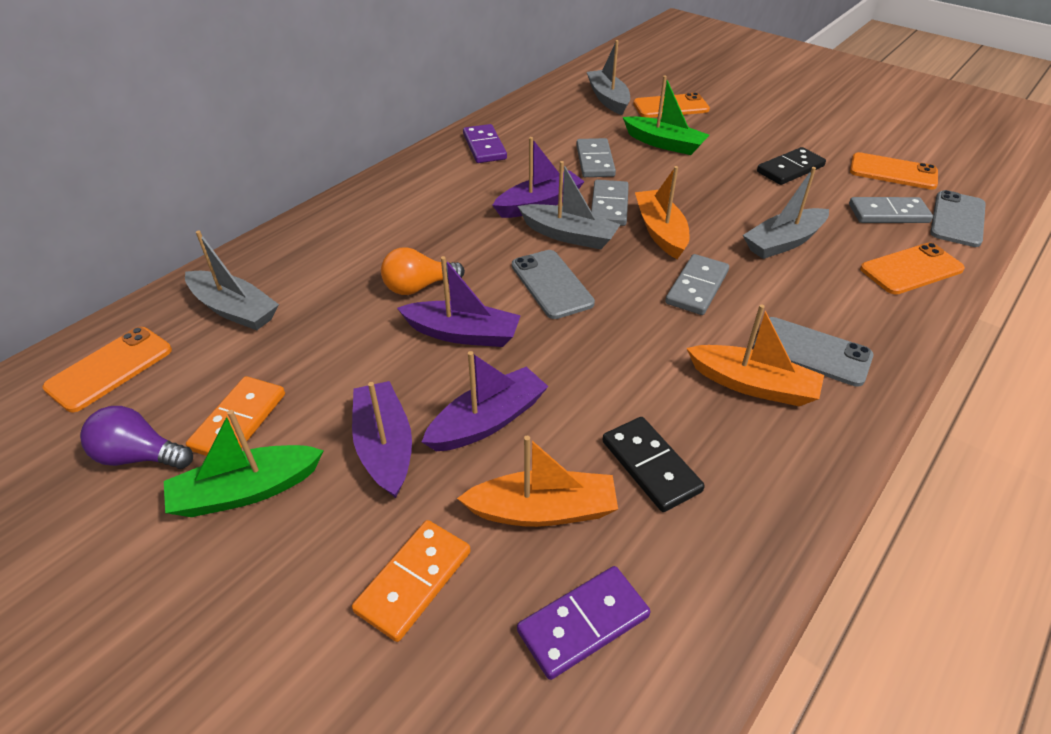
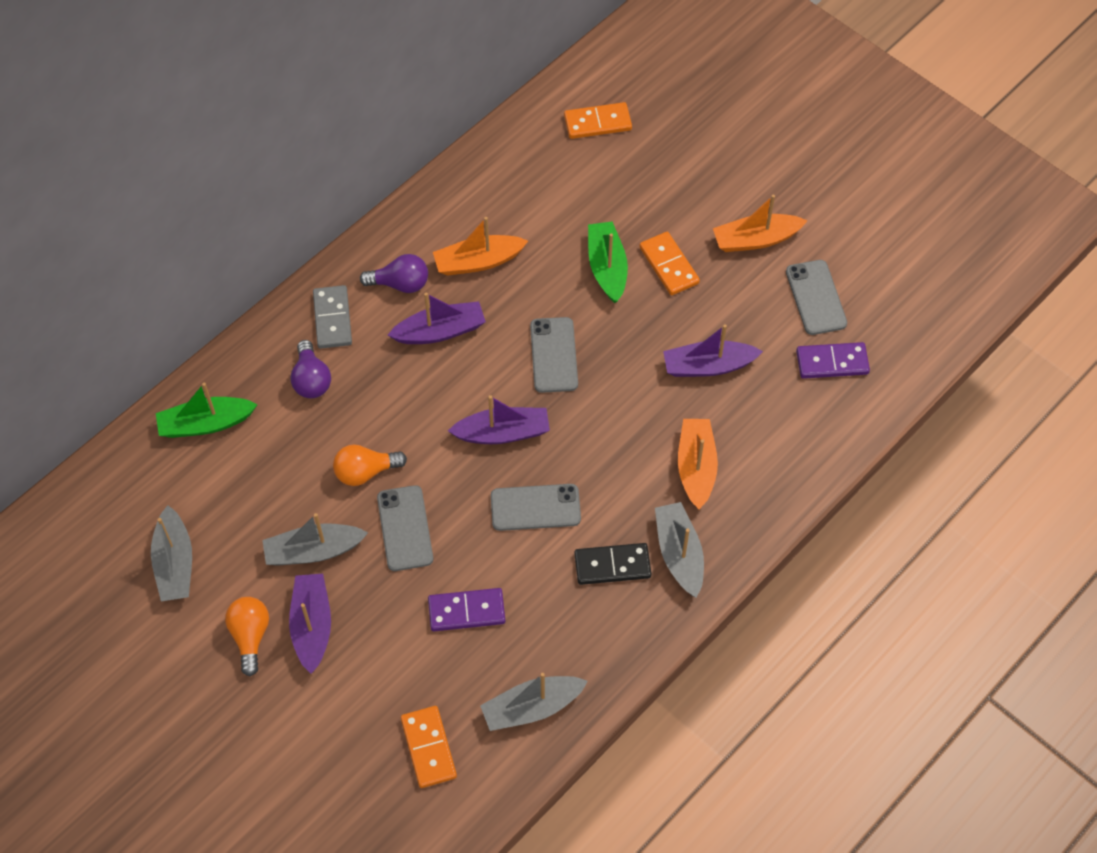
black domino: 2 -> 1
grey domino: 4 -> 1
grey phone: 3 -> 4
orange domino: 2 -> 3
orange light bulb: 1 -> 2
orange phone: 4 -> 0
purple light bulb: 1 -> 2

